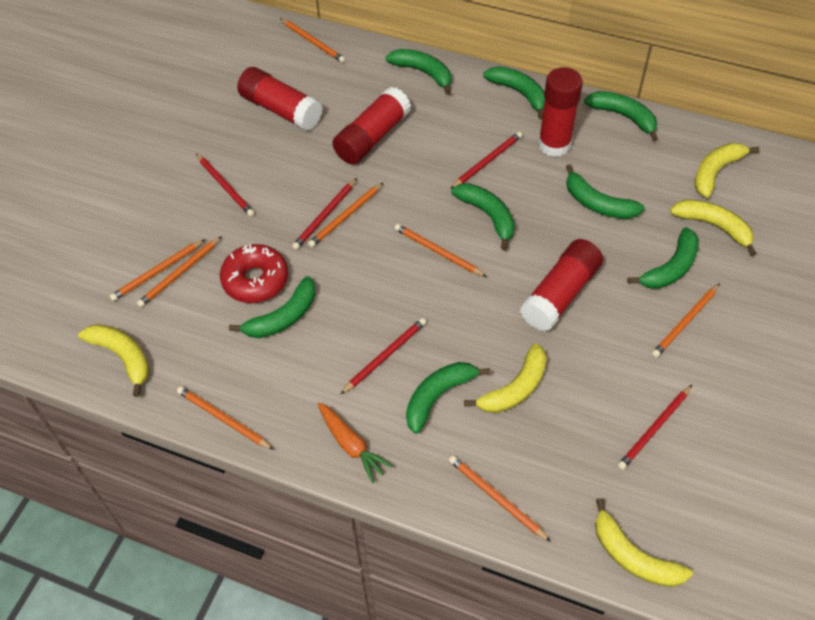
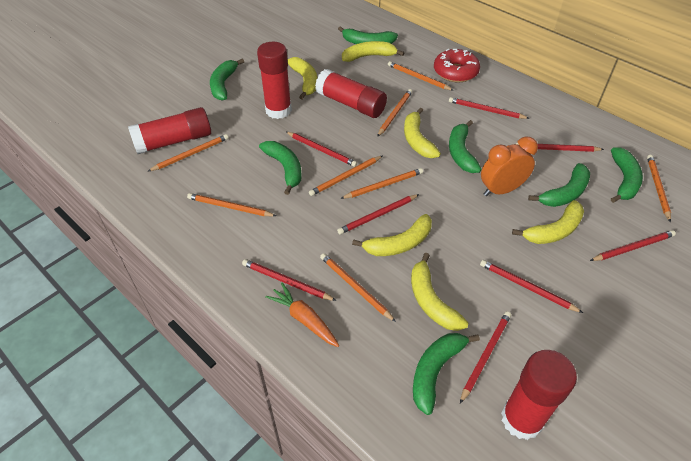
green banana: 8 -> 7
orange clock: 0 -> 1
red pencil: 5 -> 8
yellow banana: 5 -> 6

